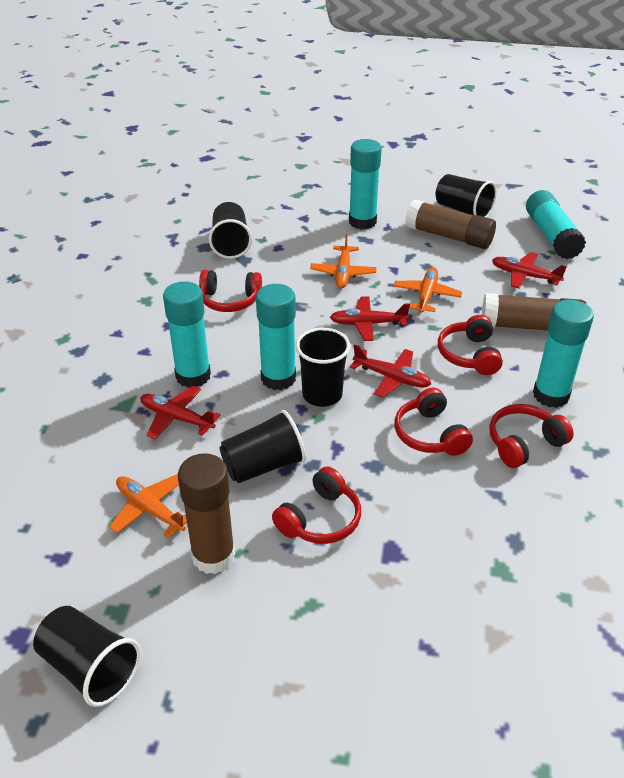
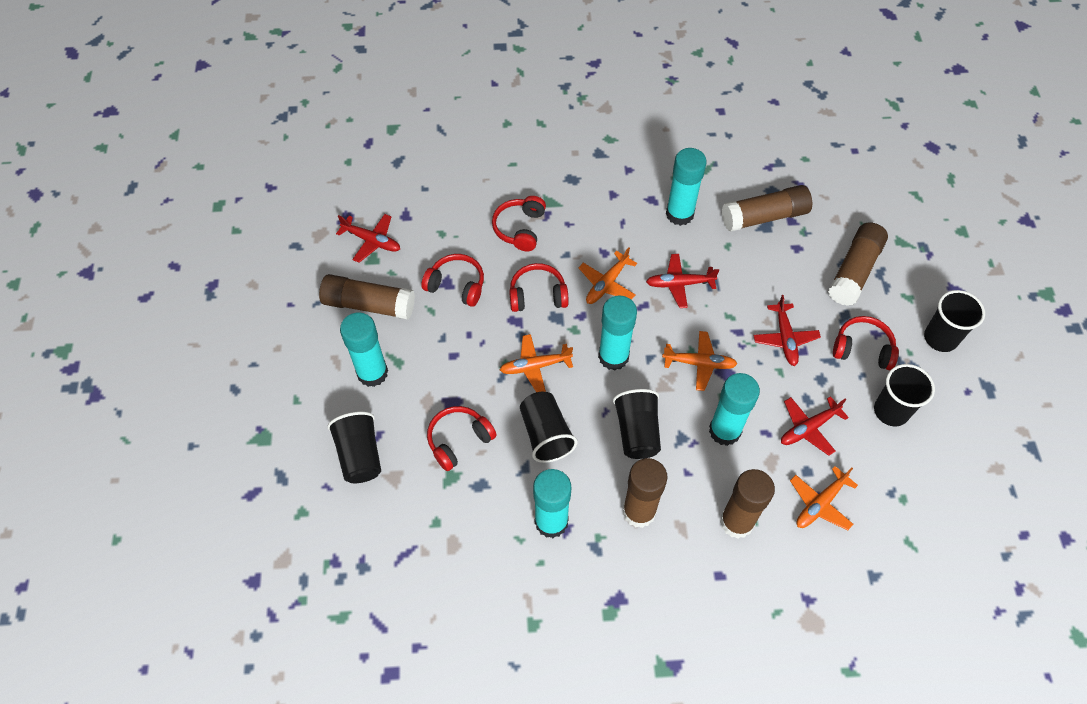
brown glue stick: 3 -> 5
orange plane: 3 -> 4

